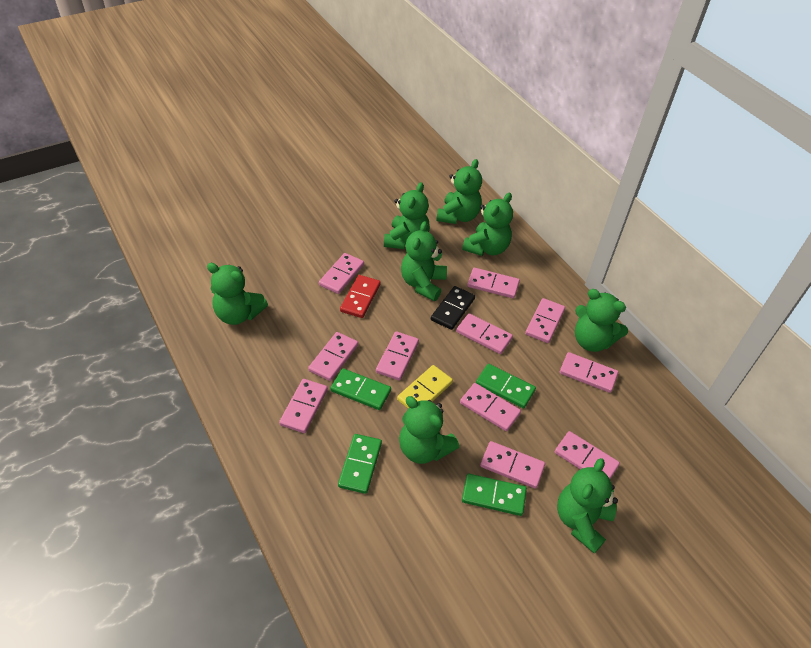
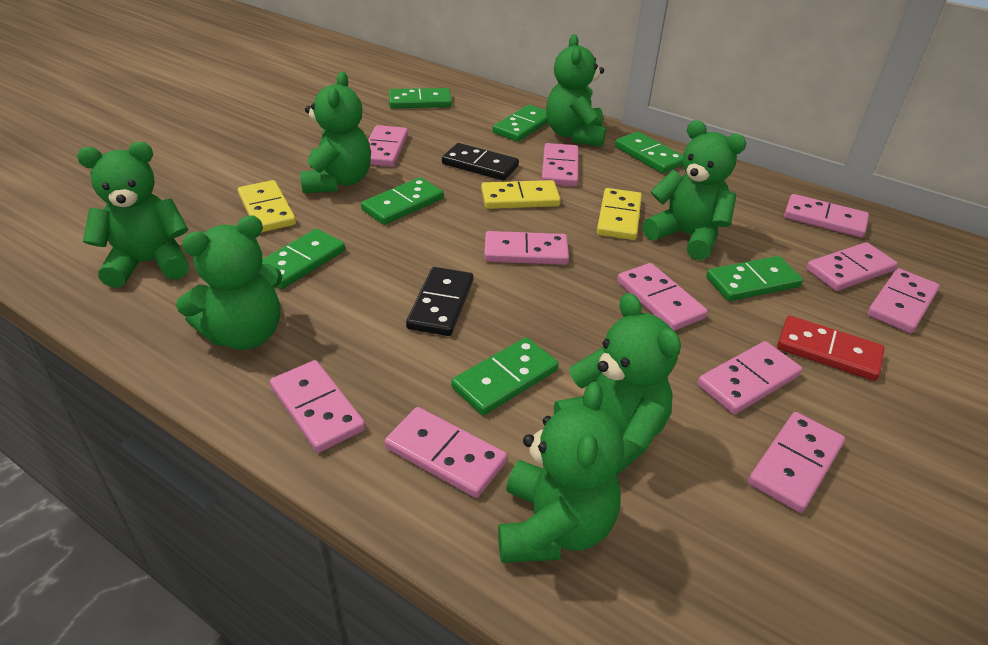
black domino: 1 -> 2
green domino: 4 -> 7
green teddy bear: 8 -> 7
yellow domino: 1 -> 3

